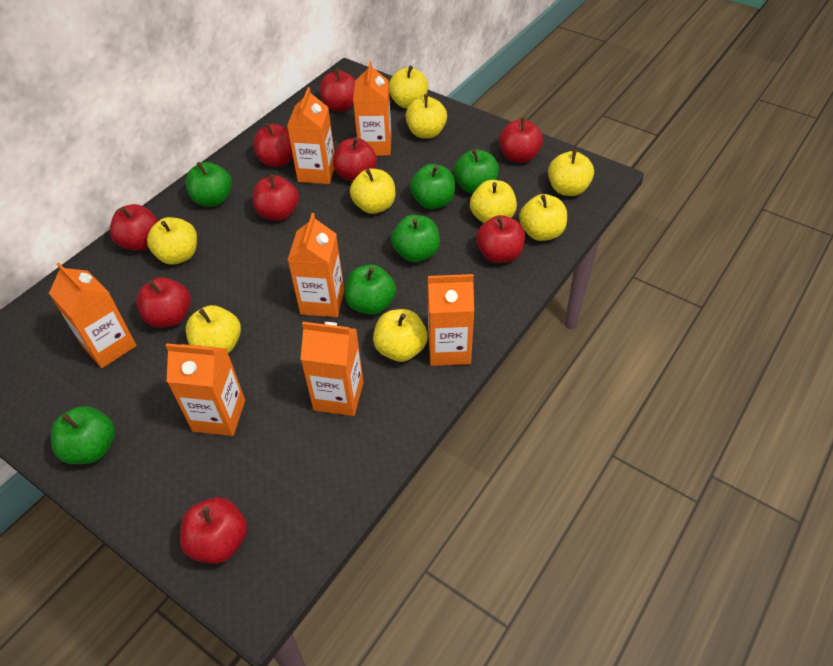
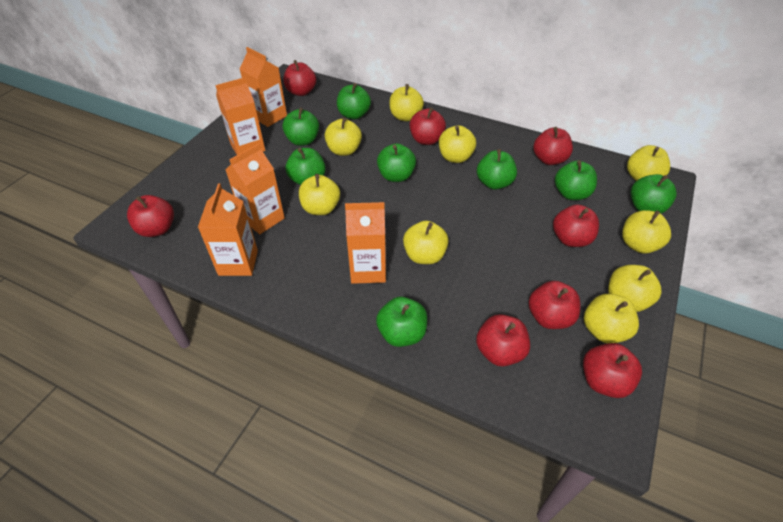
green apple: 6 -> 8
orange carton: 7 -> 5
red apple: 9 -> 8

